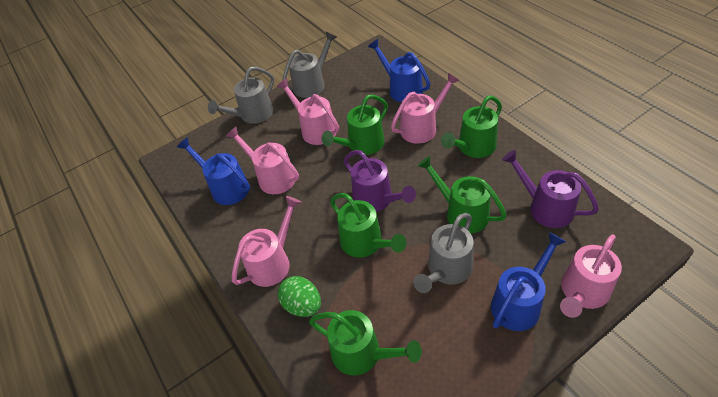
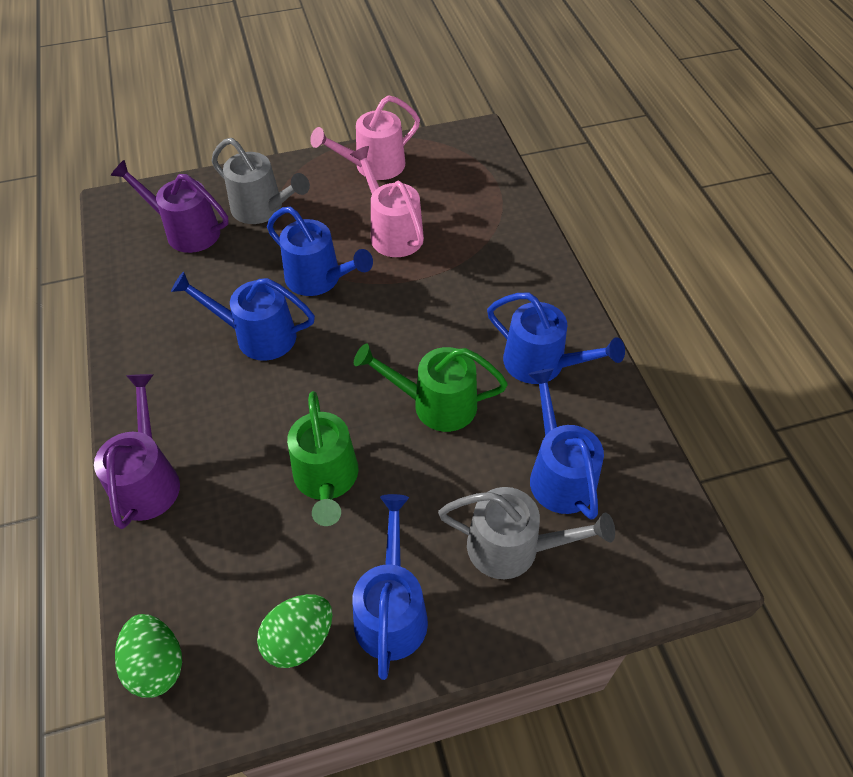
blue watering can: 3 -> 5
green egg: 1 -> 2
green watering can: 5 -> 2
grey watering can: 3 -> 2
pink watering can: 5 -> 2

